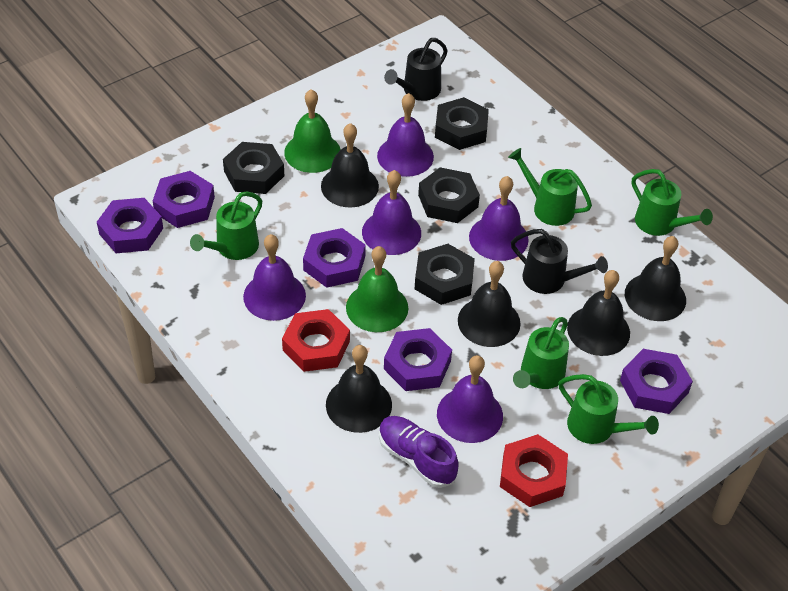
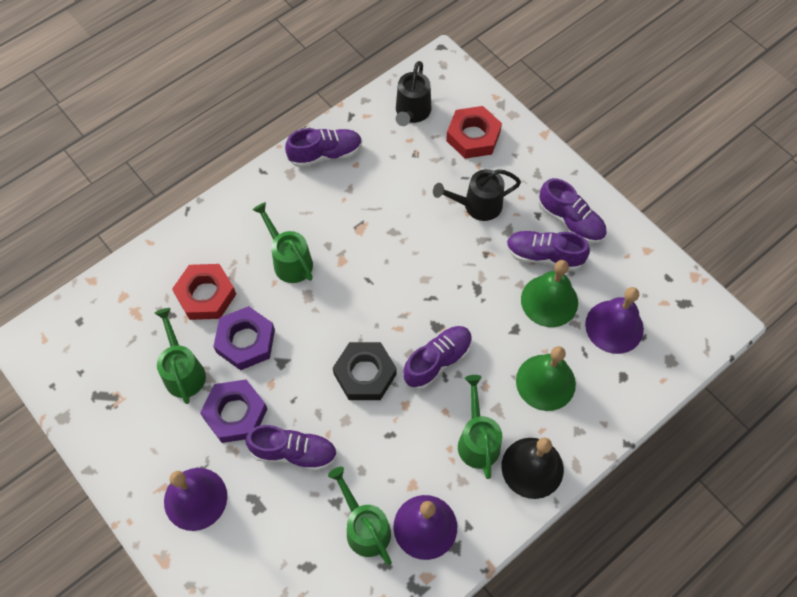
black bell: 5 -> 1
black nut: 4 -> 1
green watering can: 5 -> 4
purple bell: 5 -> 3
purple nut: 5 -> 2
purple shoe: 1 -> 5

